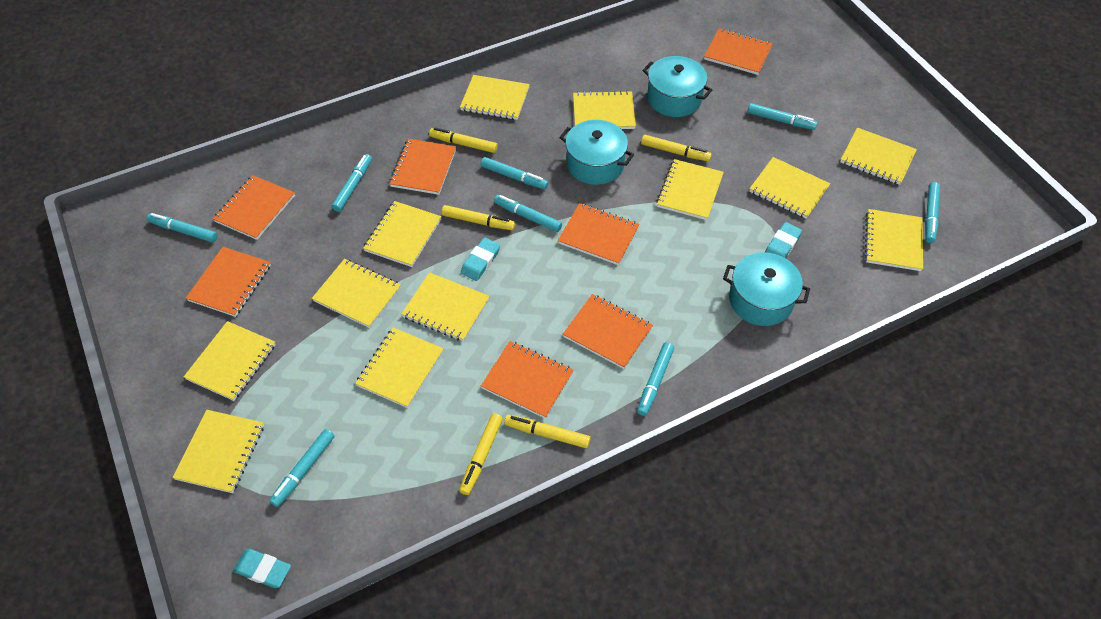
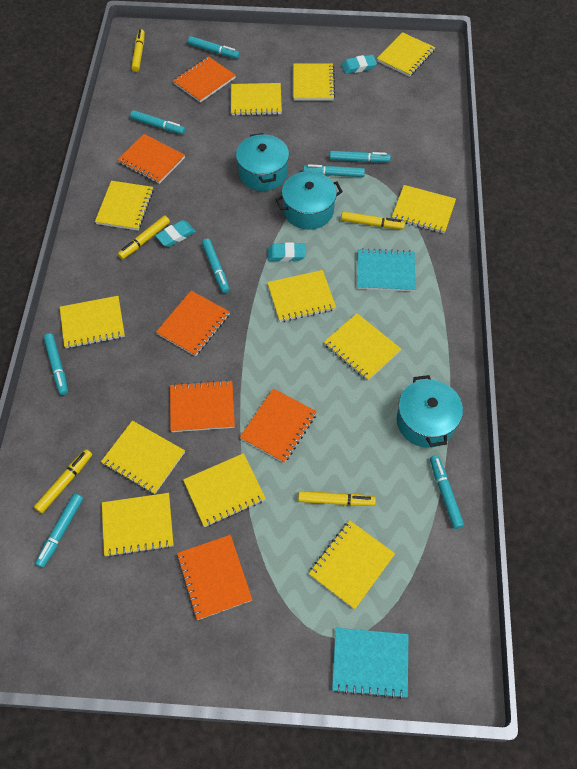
orange notebook: 7 -> 6
turquoise notebook: 0 -> 2

